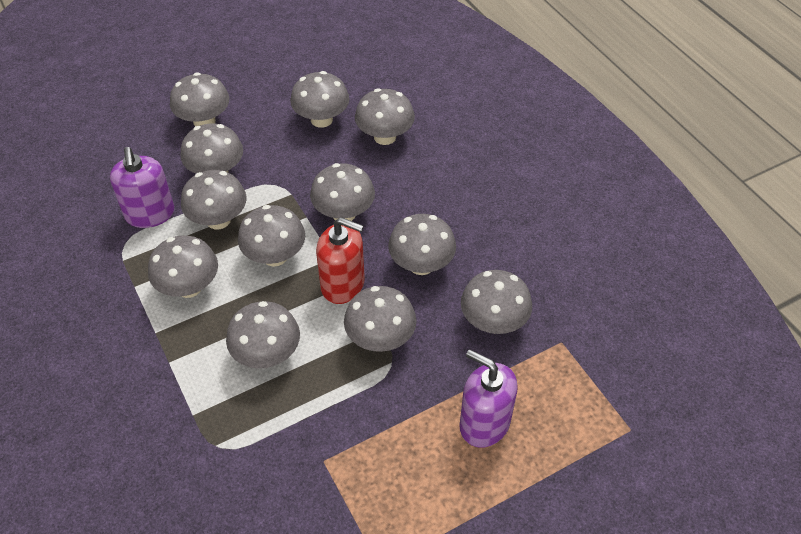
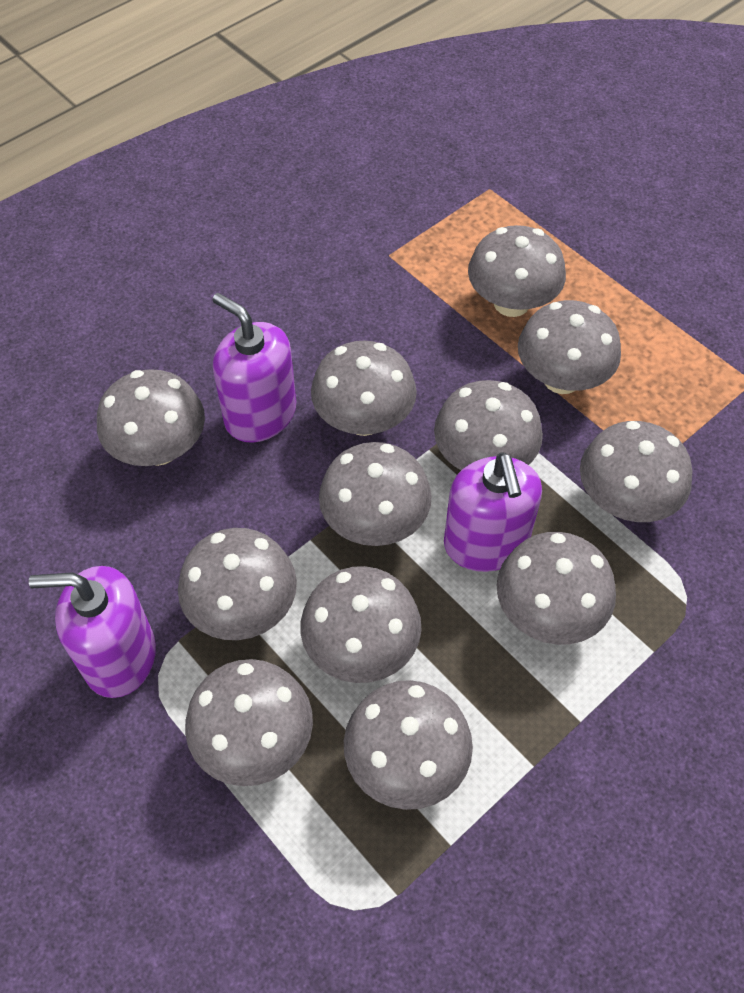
purple soap dispenser: 2 -> 3
red soap dispenser: 1 -> 0

